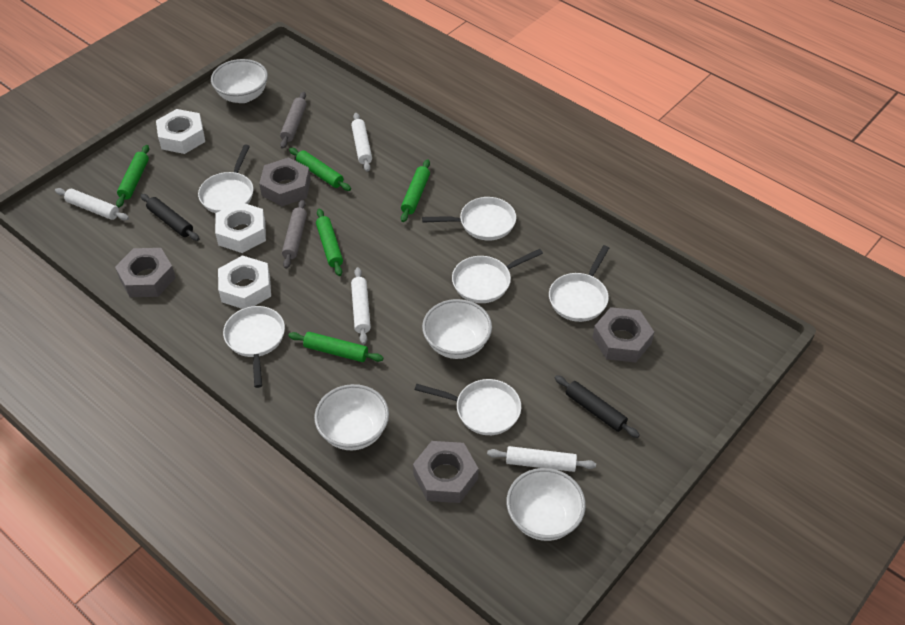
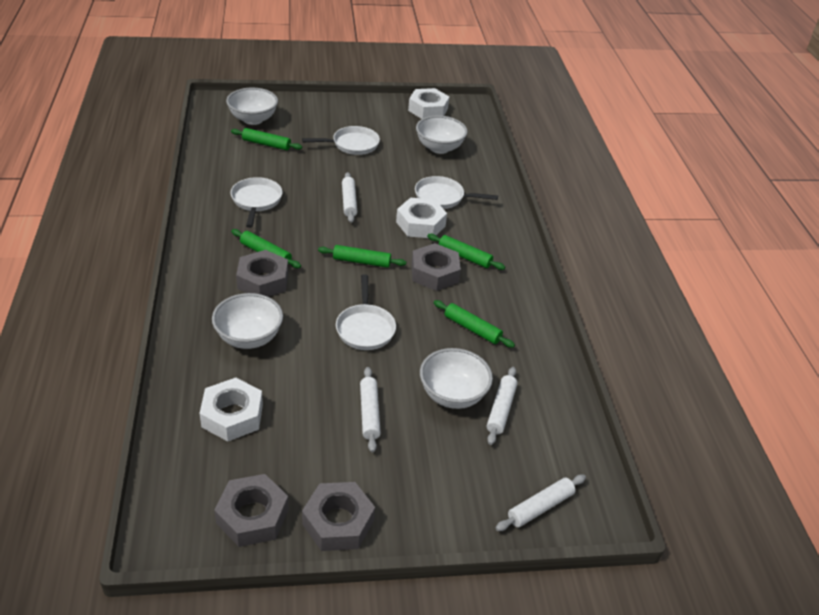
black rolling pin: 2 -> 0
grey rolling pin: 2 -> 0
white pan: 6 -> 4

